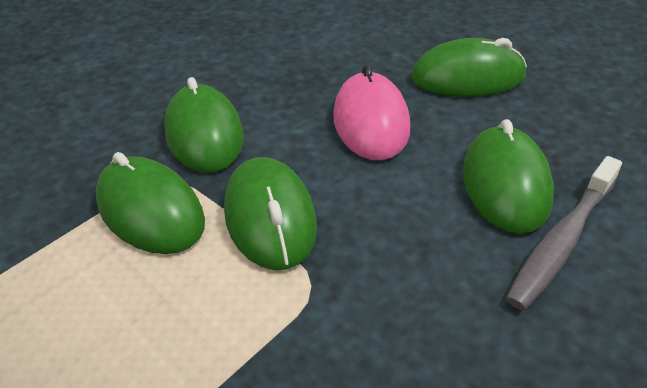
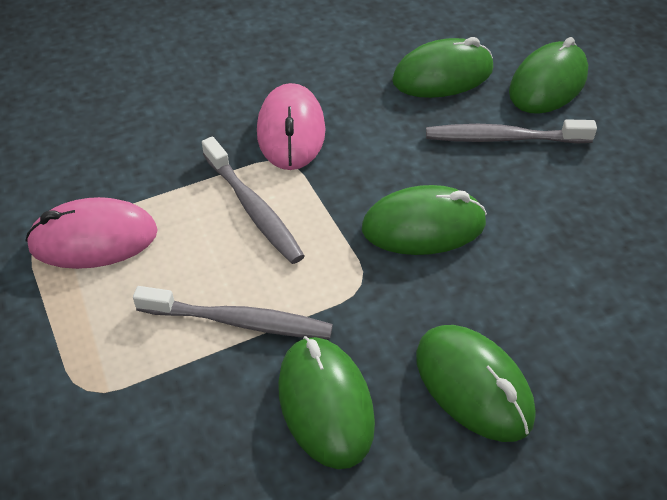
grey toothbrush: 1 -> 3
pink mouse: 1 -> 2

